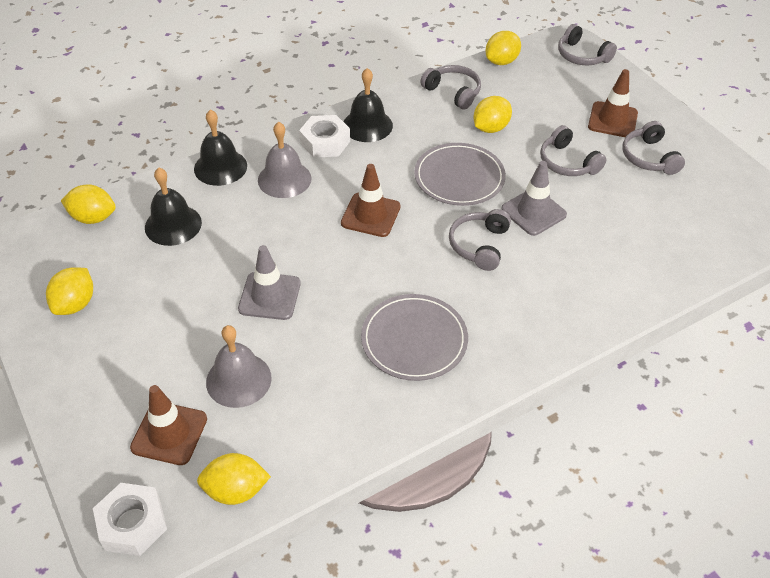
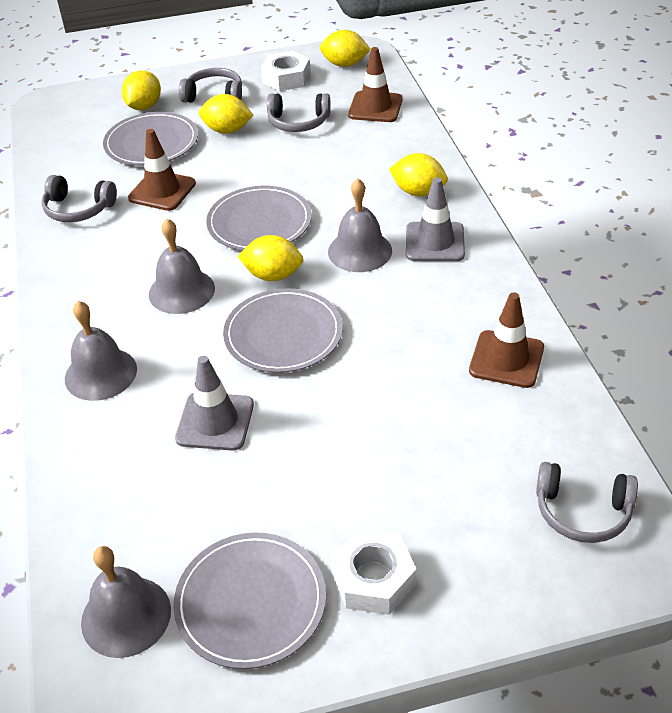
black bell: 3 -> 0
grey bell: 2 -> 4
grey headphones: 5 -> 4
grey plate: 2 -> 4

